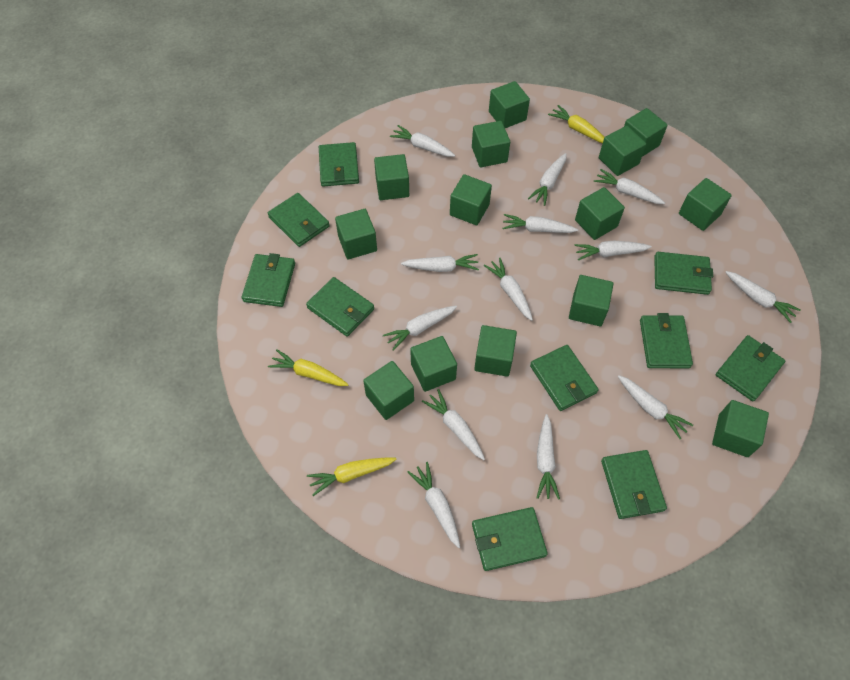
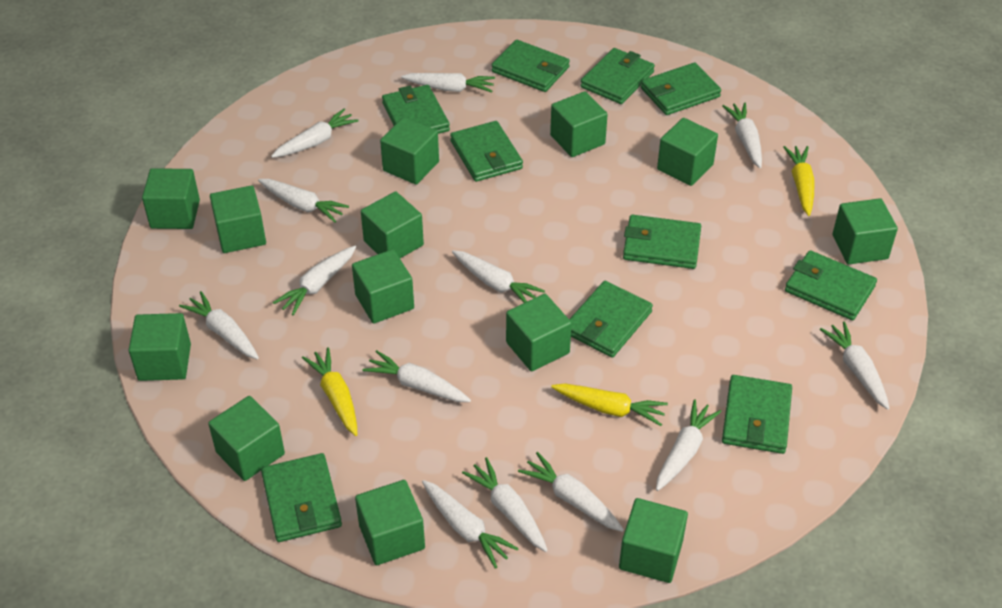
green cube: 14 -> 13

